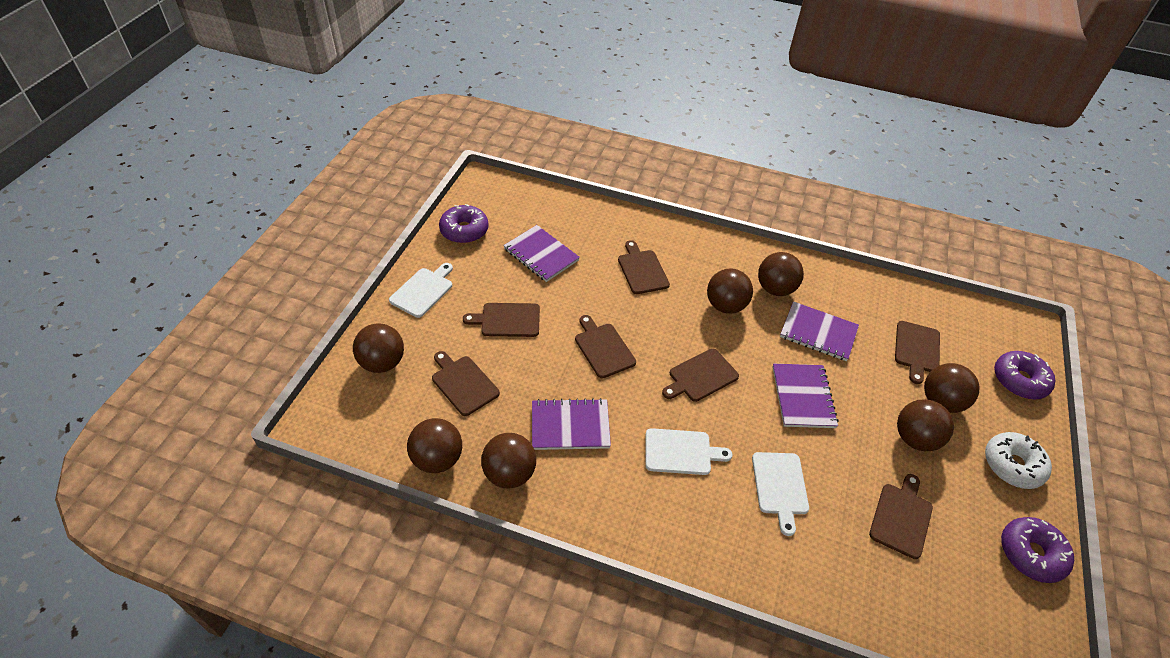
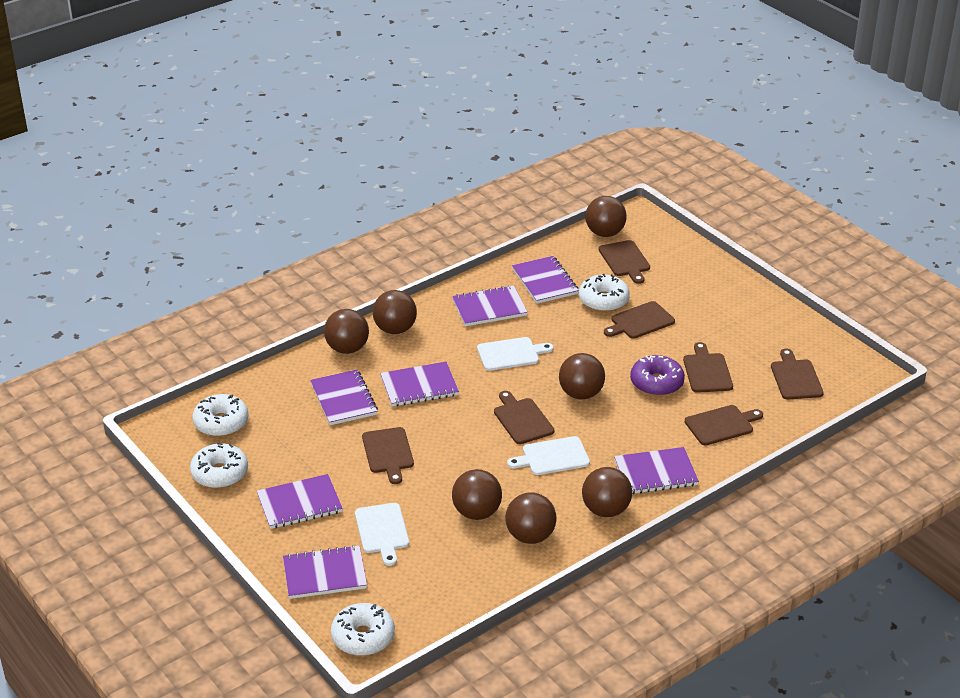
purple donut: 3 -> 1
purple notebook: 4 -> 7
white donut: 1 -> 4

